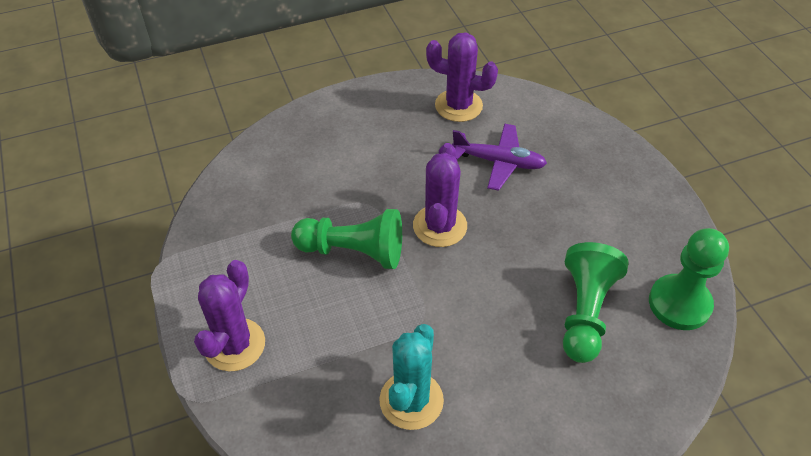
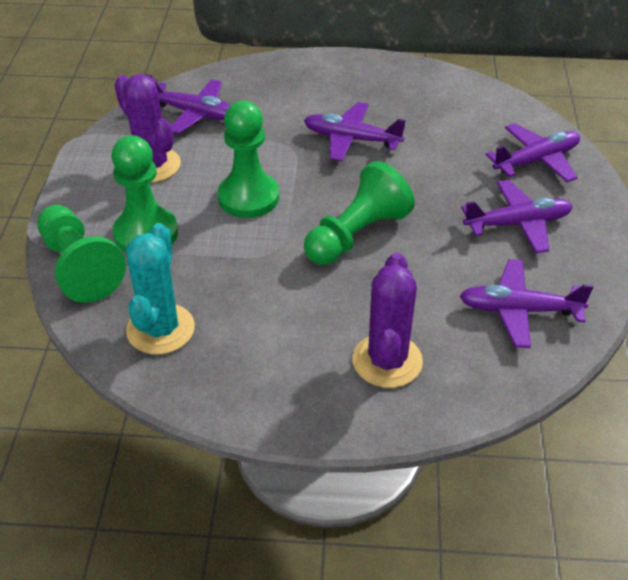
green pawn: 3 -> 4
purple cactus: 3 -> 2
purple plane: 1 -> 5

